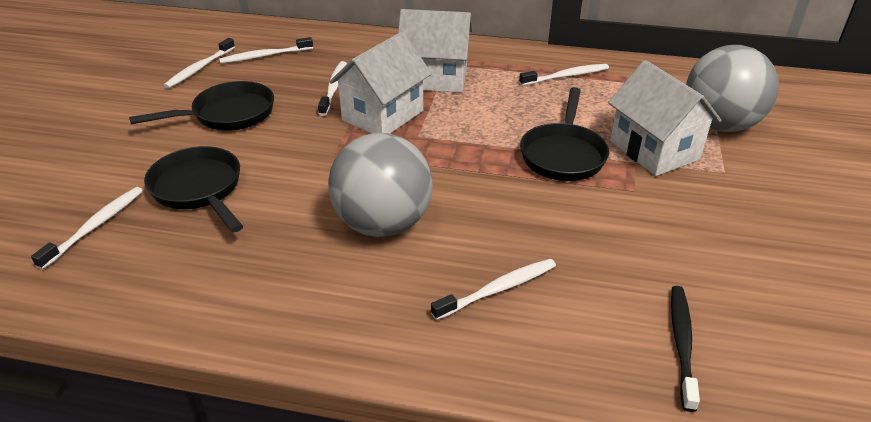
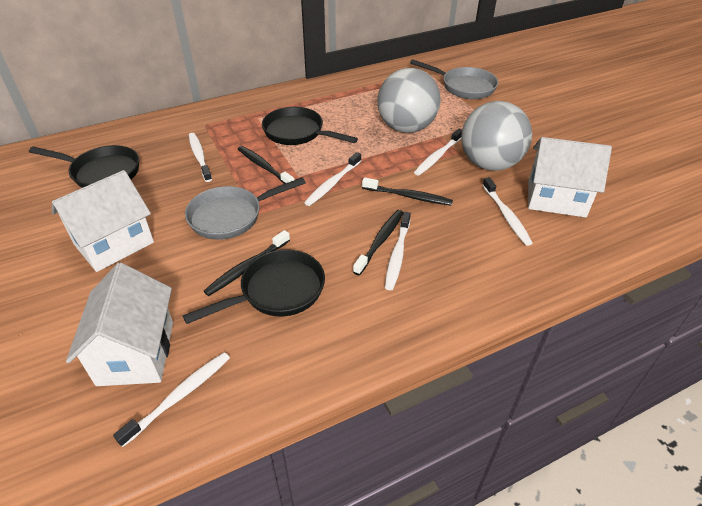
black toothbrush: 1 -> 4
grey pan: 0 -> 2

